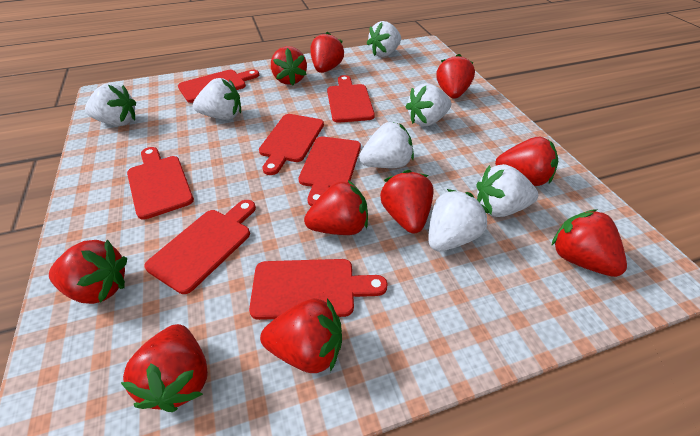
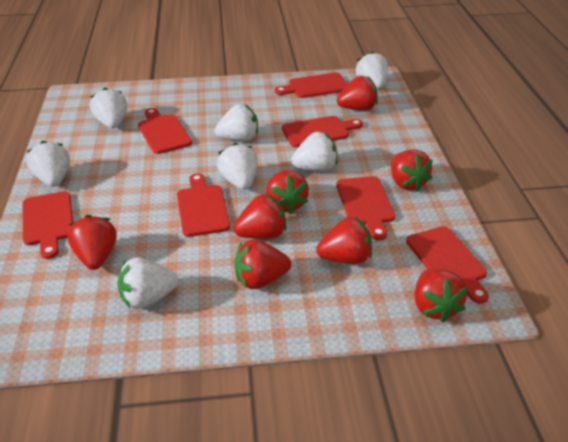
red strawberry: 10 -> 8

